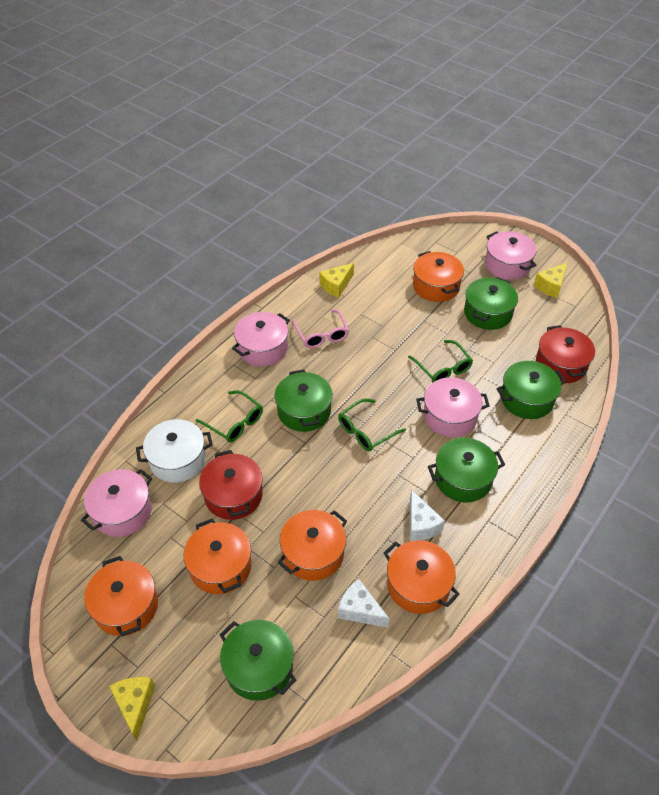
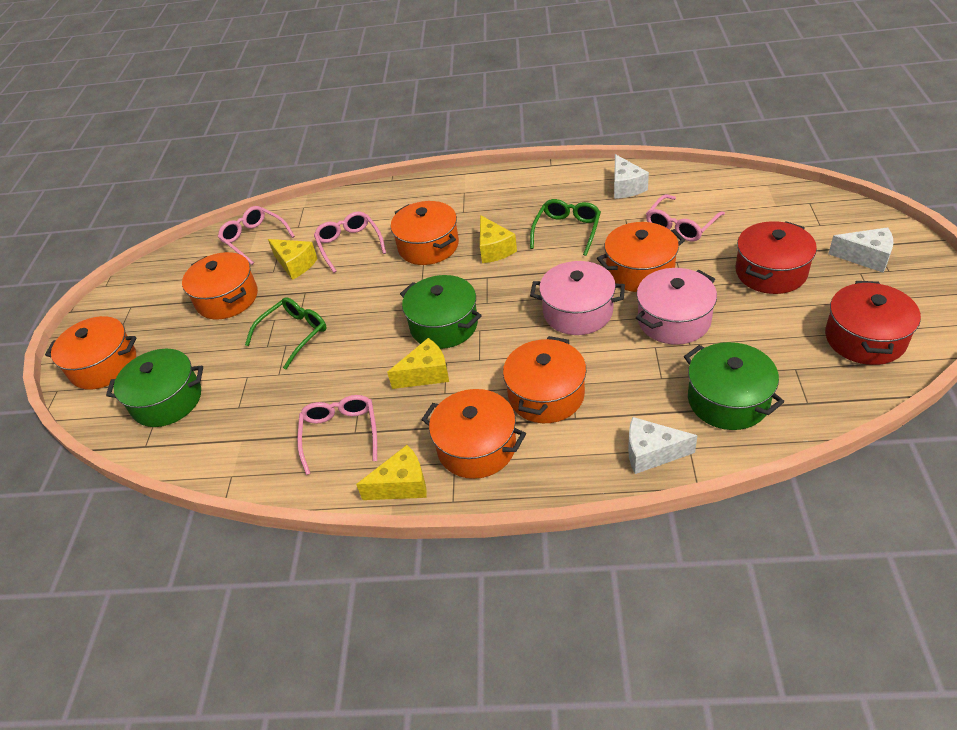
green glasses: 3 -> 2
green pot: 5 -> 3
orange pot: 5 -> 6
pink glasses: 1 -> 4
pink pot: 4 -> 2
white cheese: 2 -> 3
white pot: 1 -> 0
yellow cheese: 3 -> 4

